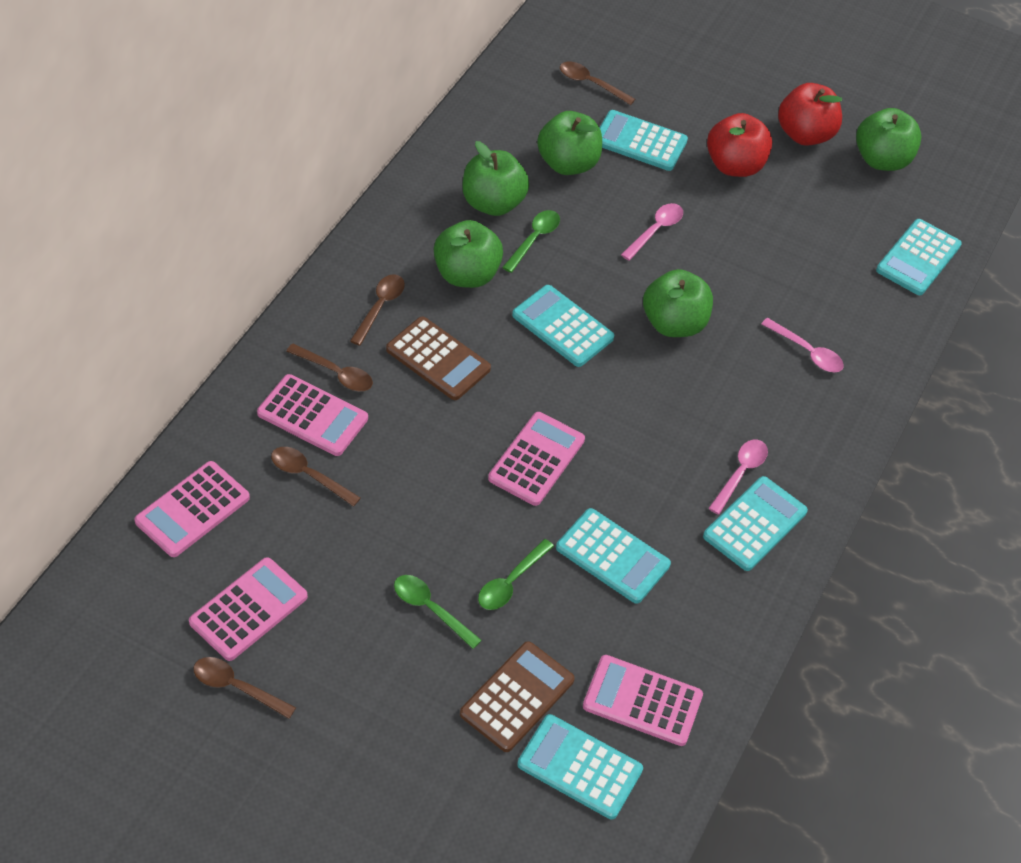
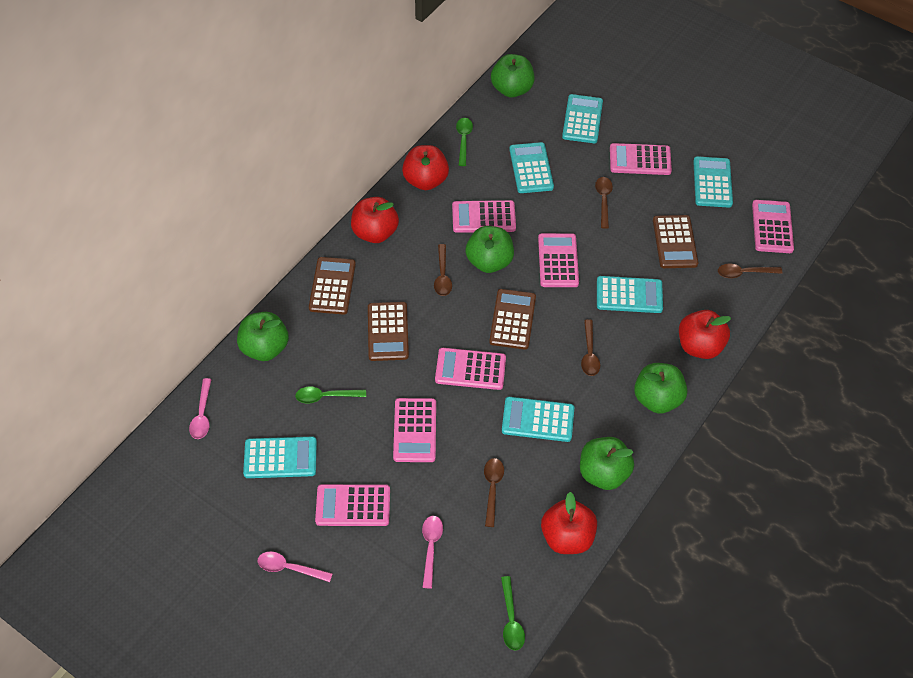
brown calculator: 2 -> 4
pink calculator: 5 -> 7
red apple: 2 -> 4

